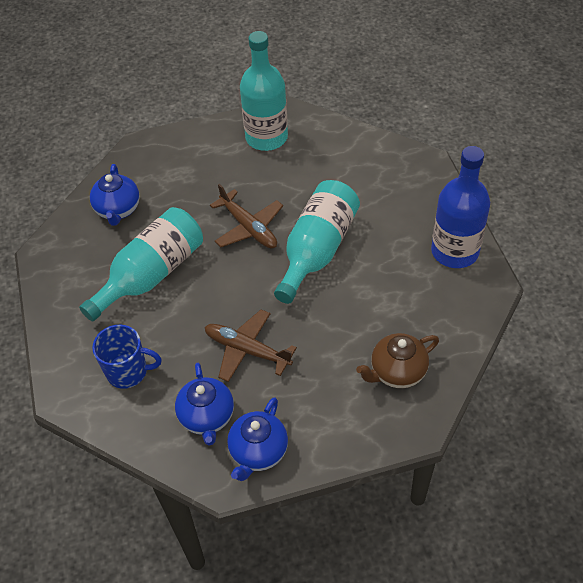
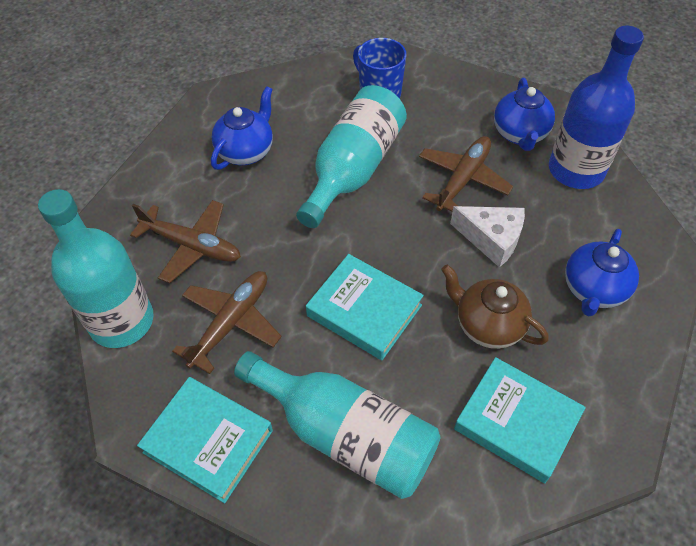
brown plane: 2 -> 3
turquoise book: 0 -> 3
white cheese: 0 -> 1

